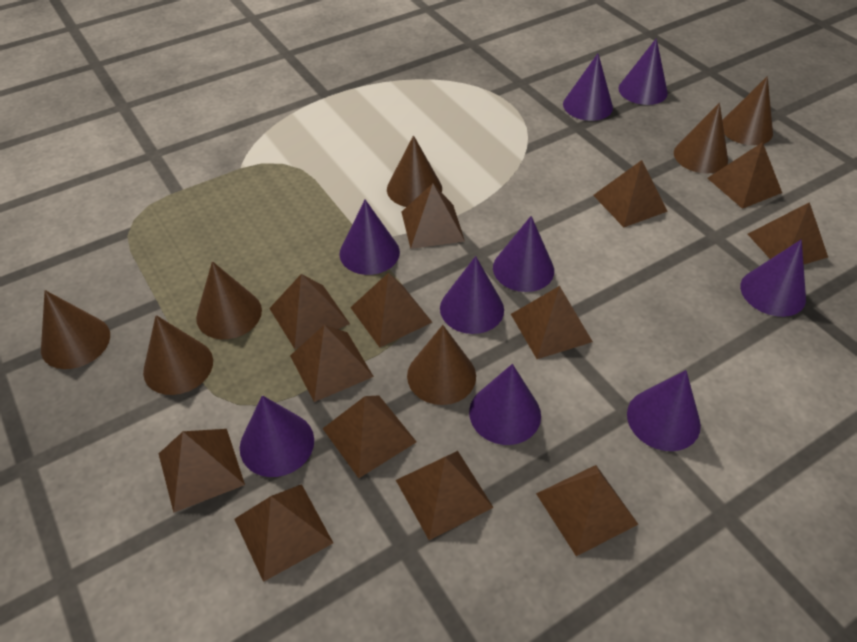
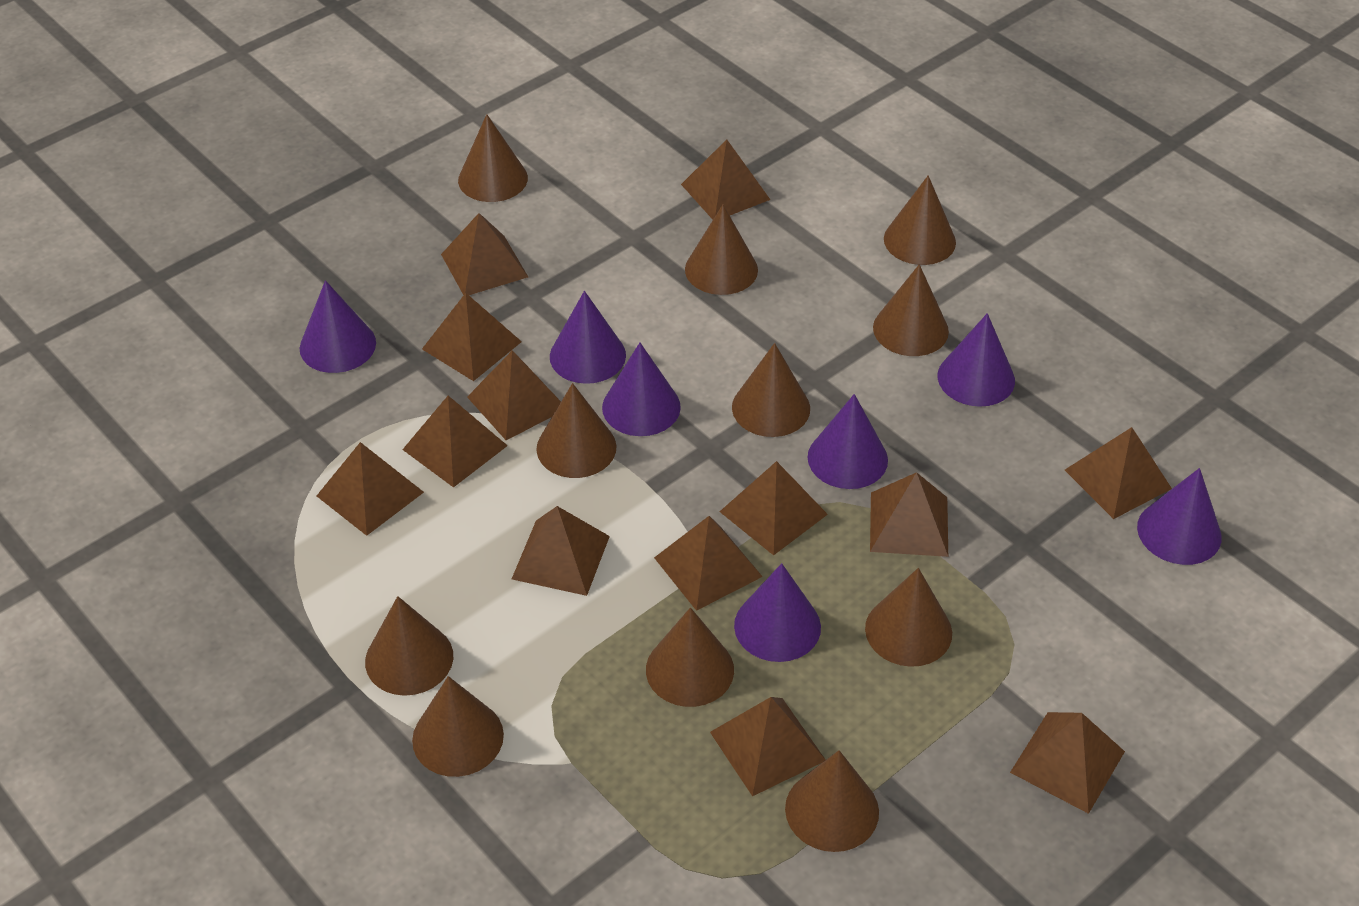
brown cone: 7 -> 11
purple cone: 9 -> 7

